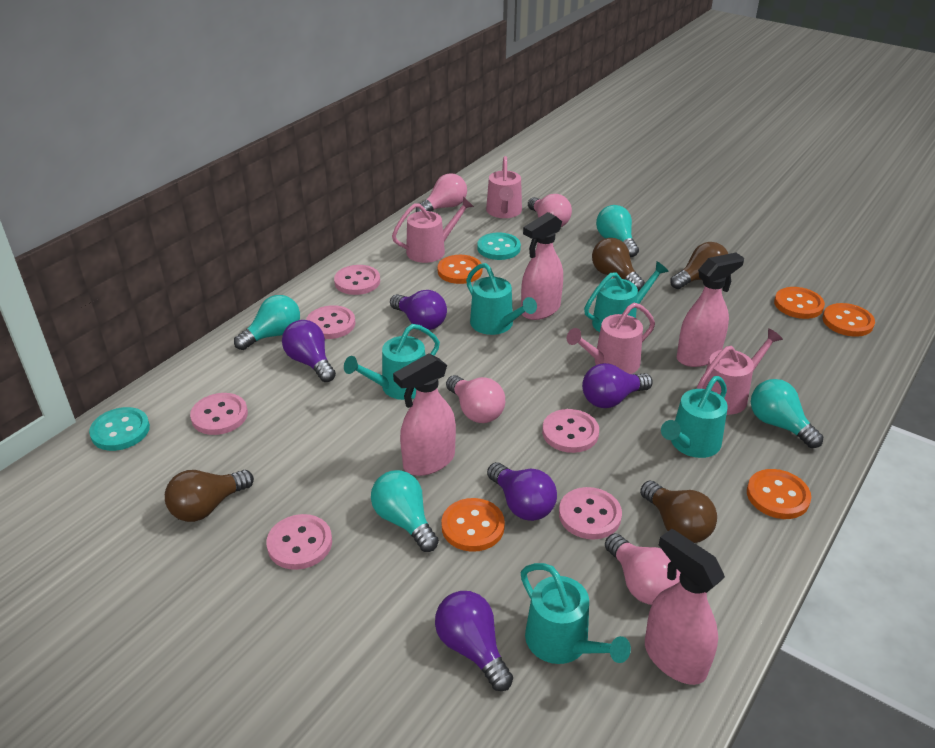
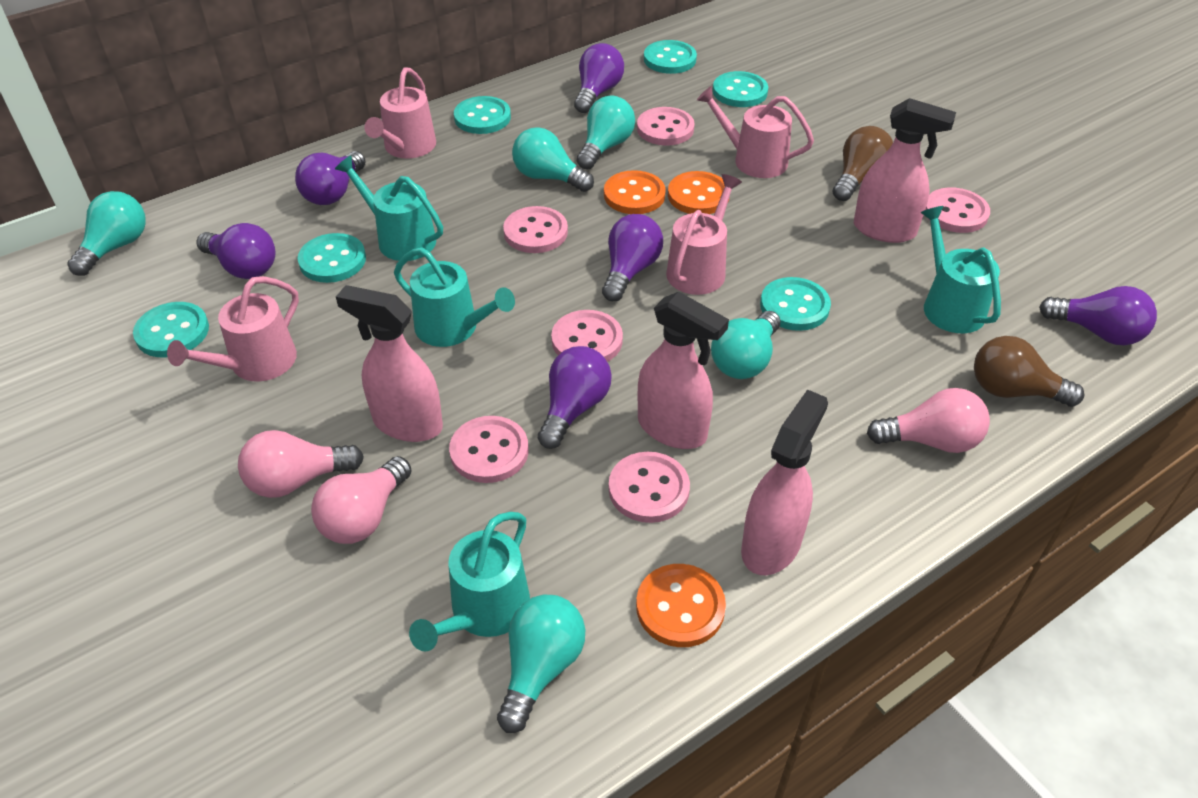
brown light bulb: 4 -> 2
orange button: 5 -> 3
pink light bulb: 4 -> 3
purple light bulb: 5 -> 6
turquoise button: 2 -> 6
turquoise light bulb: 4 -> 5
turquoise watering can: 5 -> 4

